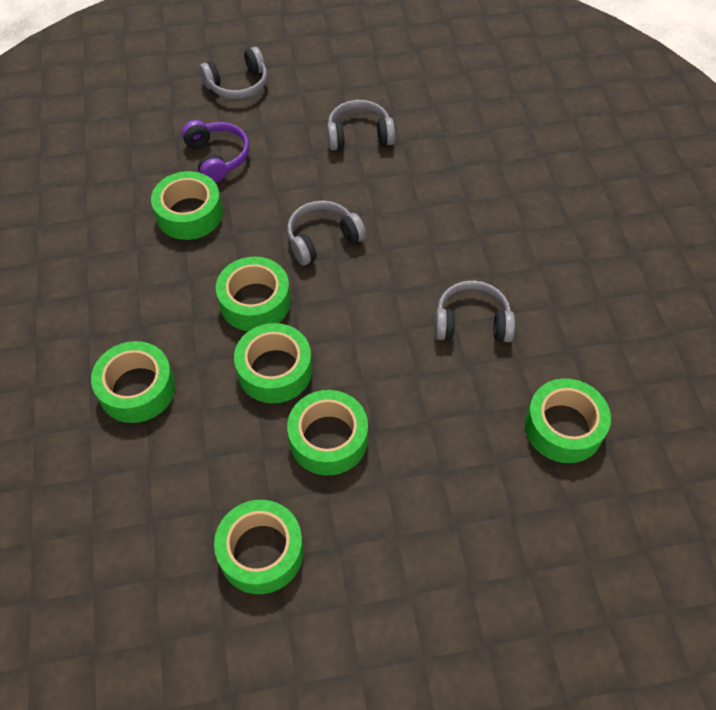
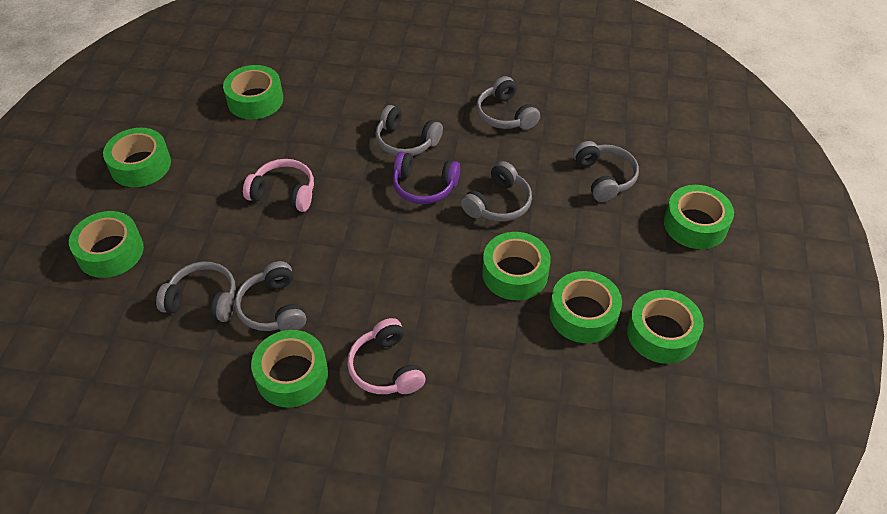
green tape: 7 -> 8
grey headphones: 4 -> 6
pink headphones: 0 -> 2

